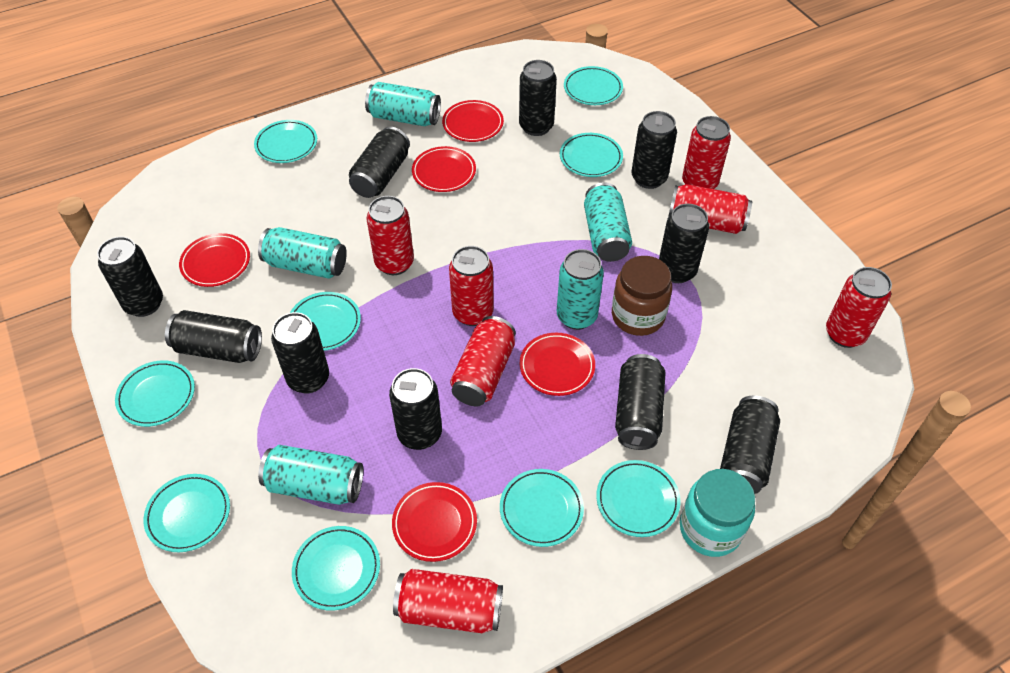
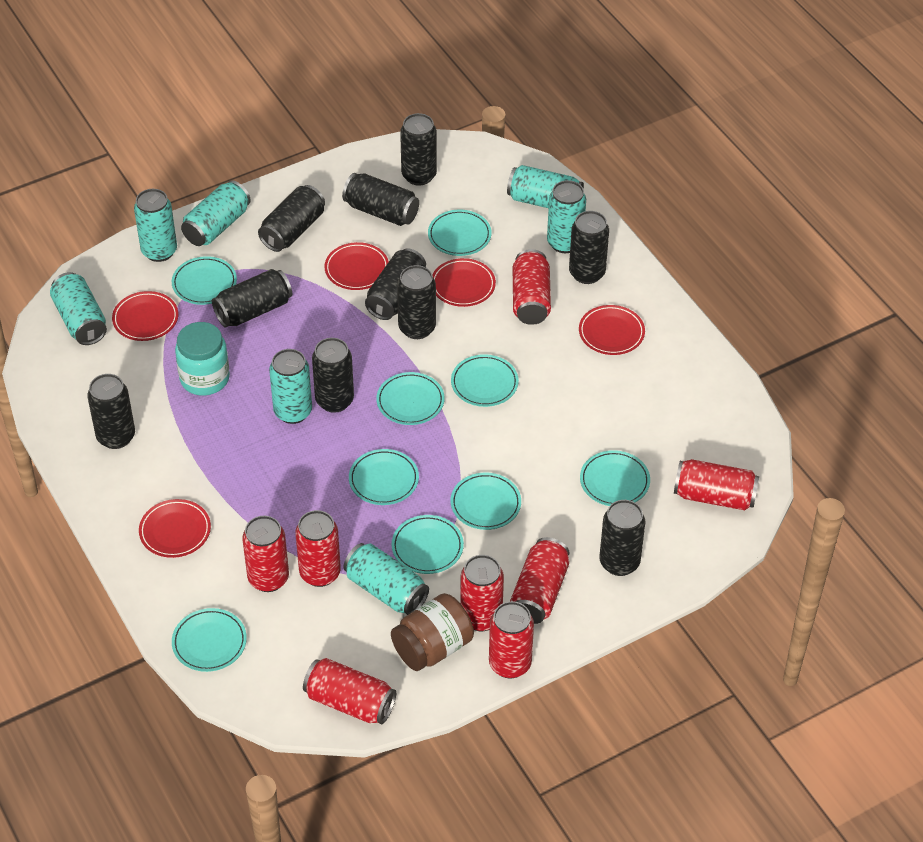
red can: 7 -> 8
turquoise can: 5 -> 7

